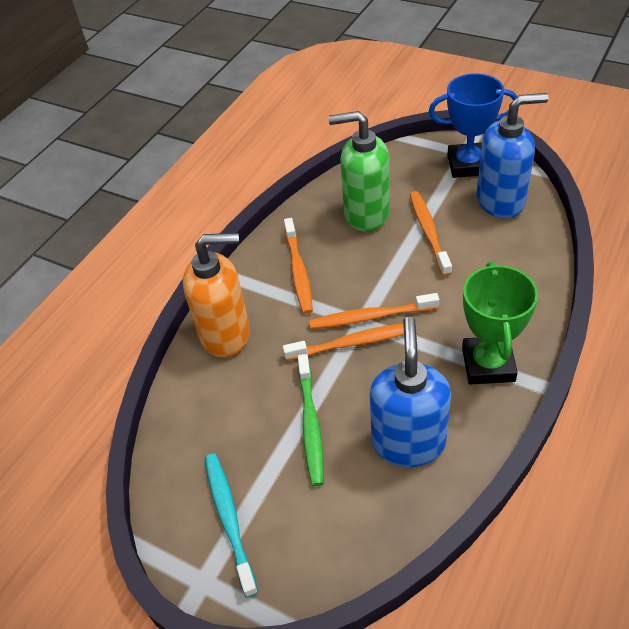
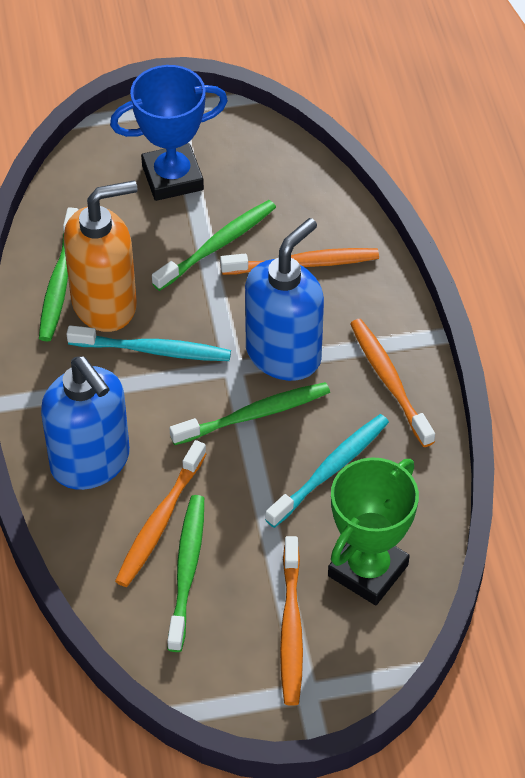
green soap dispenser: 1 -> 0
green toothbrush: 1 -> 4
turquoise toothbrush: 1 -> 2

